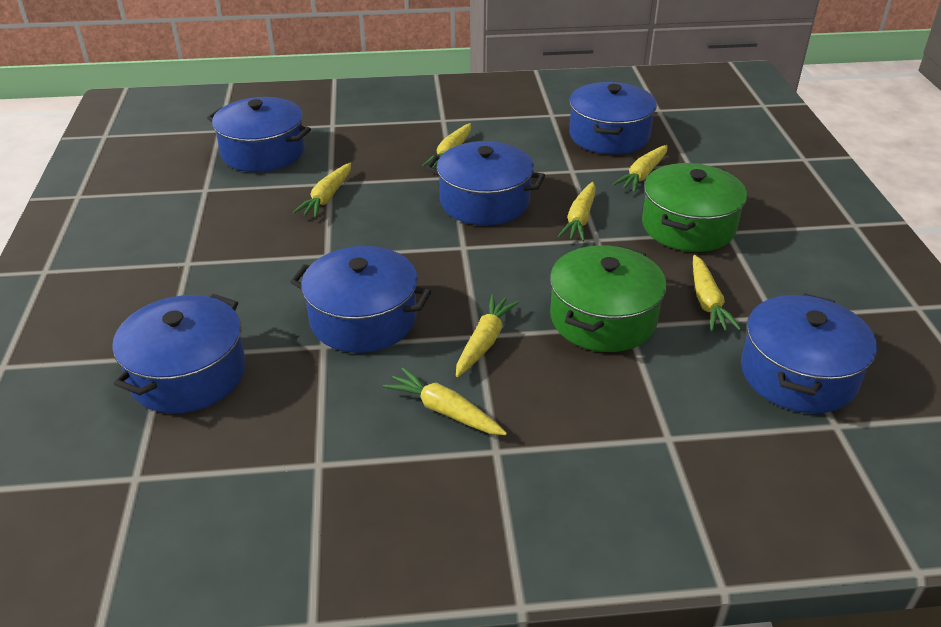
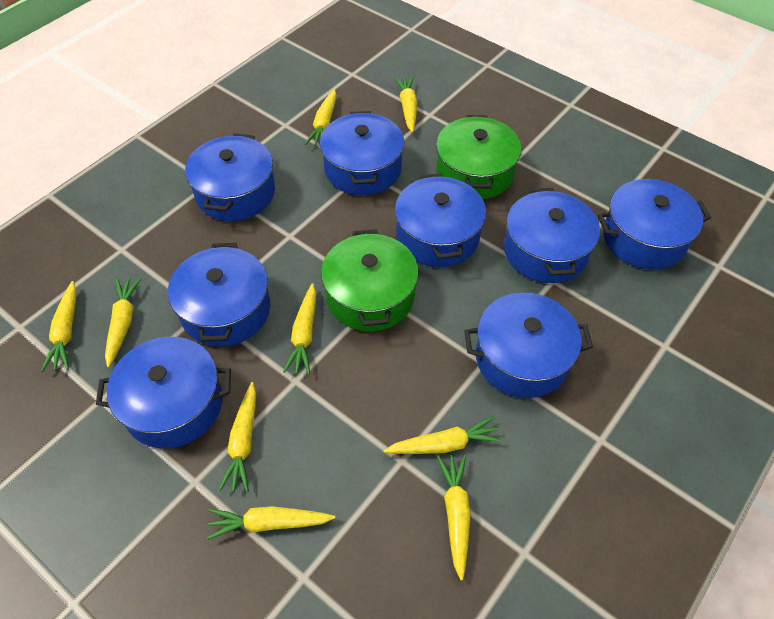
blue pot: 6 -> 8
yellow carrot: 7 -> 9

